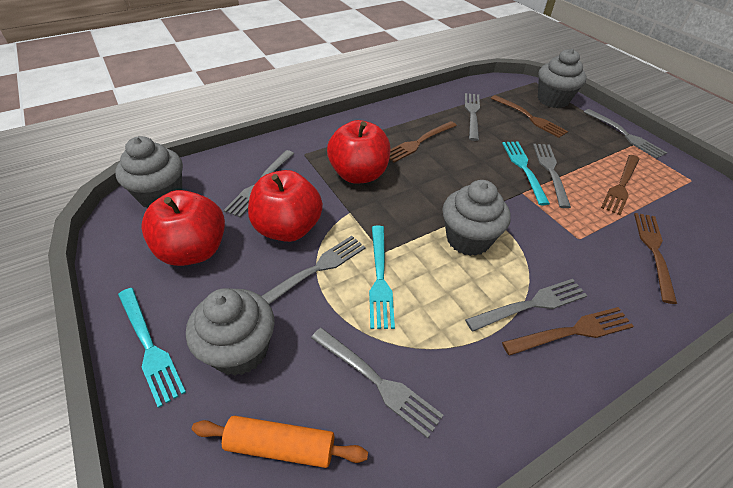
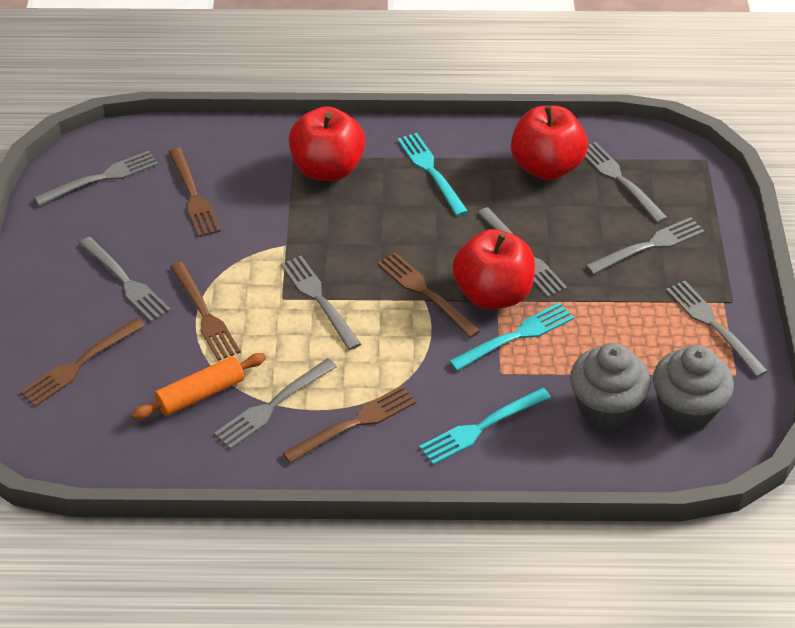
grey cupcake: 4 -> 2
grey fork: 7 -> 8

